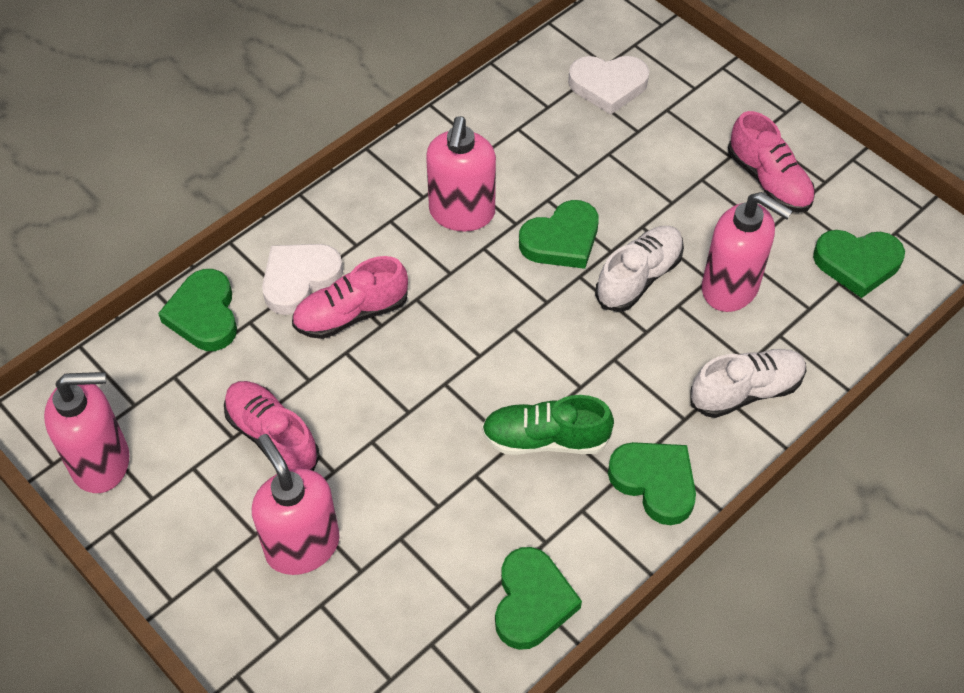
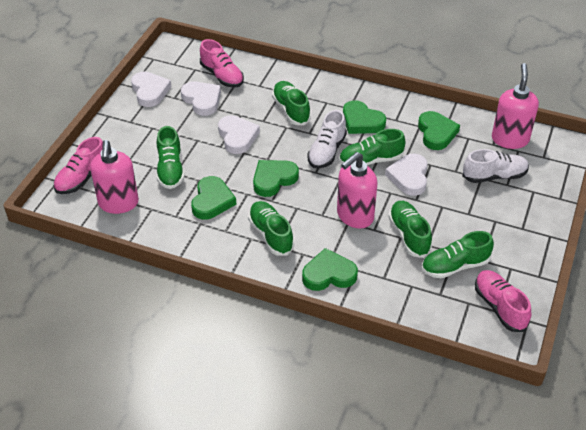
green shoe: 1 -> 6
pink soap dispenser: 4 -> 3
white heart: 2 -> 4

